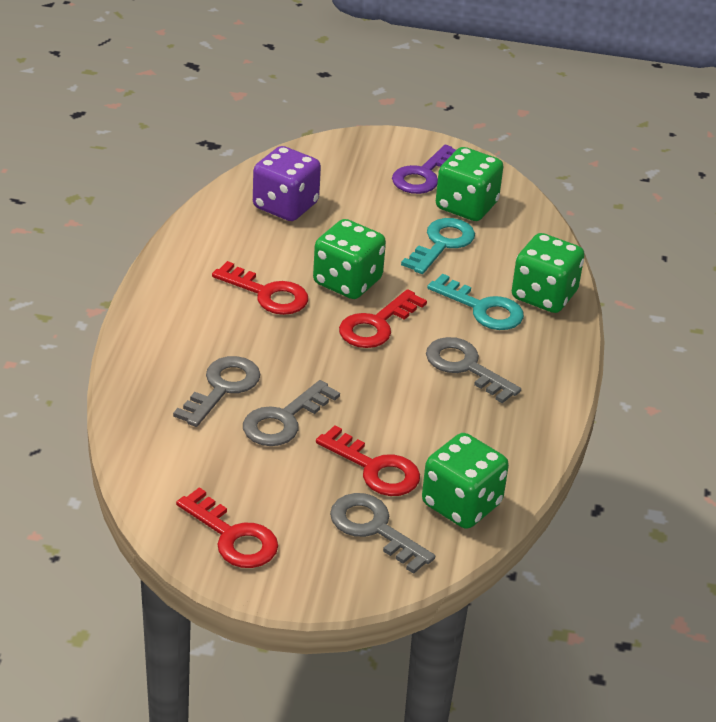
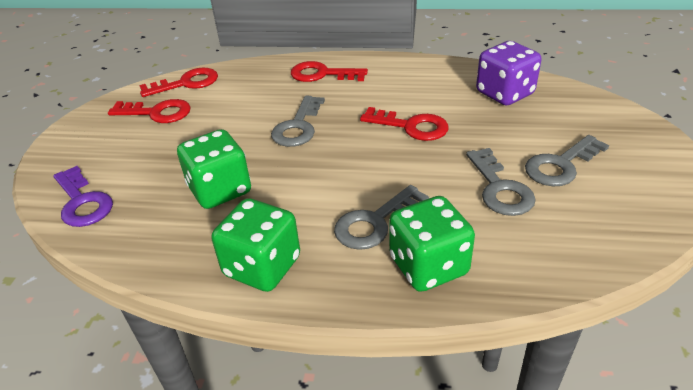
green dice: 4 -> 3
turquoise key: 2 -> 0

